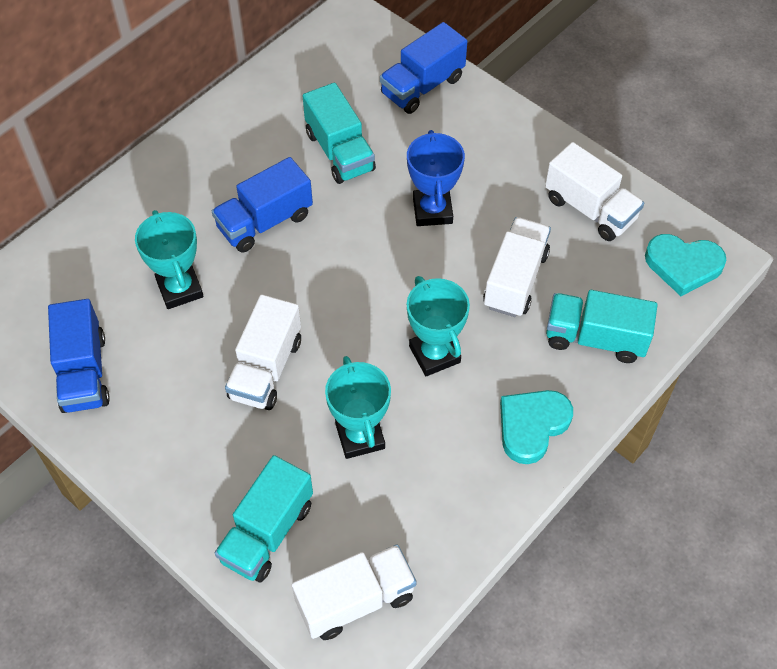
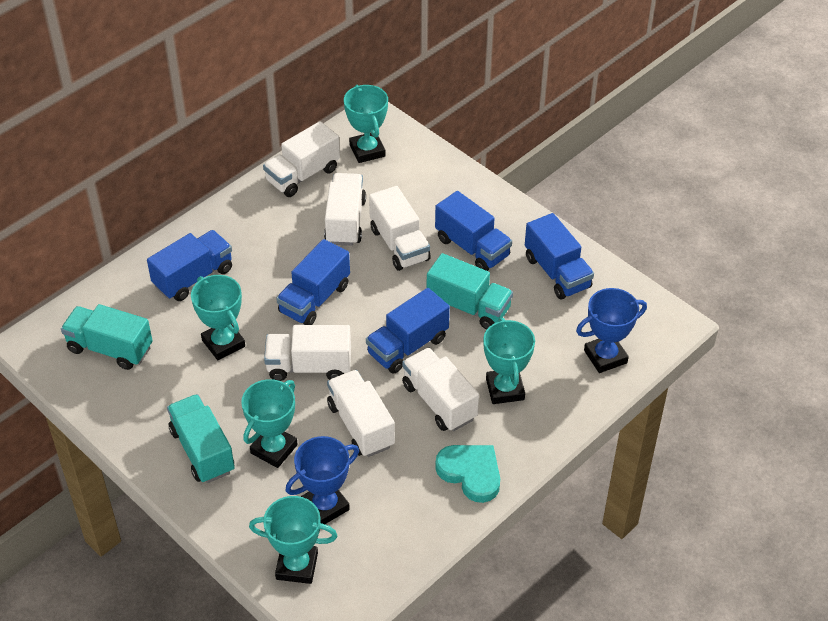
blue trophy: 1 -> 2
blue truck: 3 -> 5
turquoise heart: 2 -> 1
turquoise trophy: 3 -> 5
white truck: 4 -> 6

